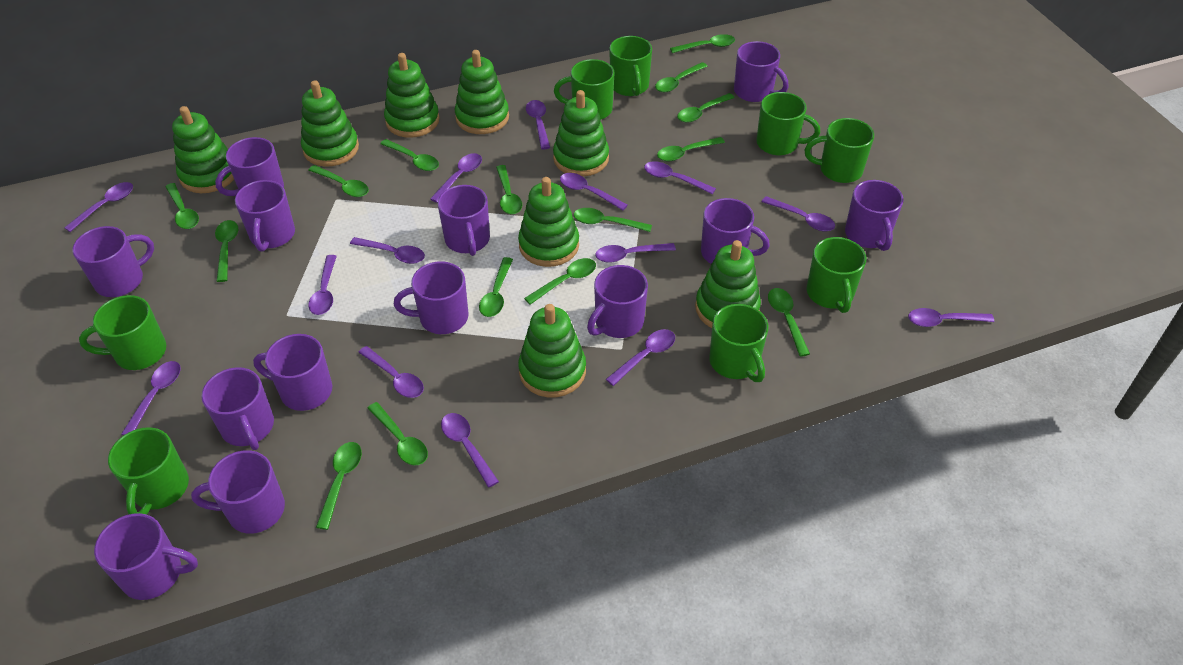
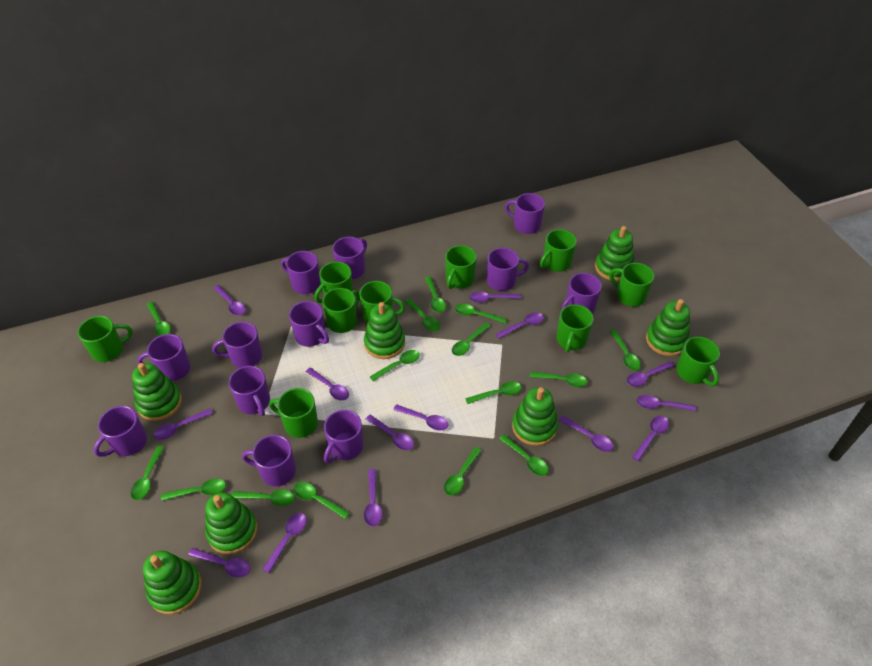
green mug: 8 -> 10
green stacking toy: 8 -> 7
purple mug: 13 -> 12

